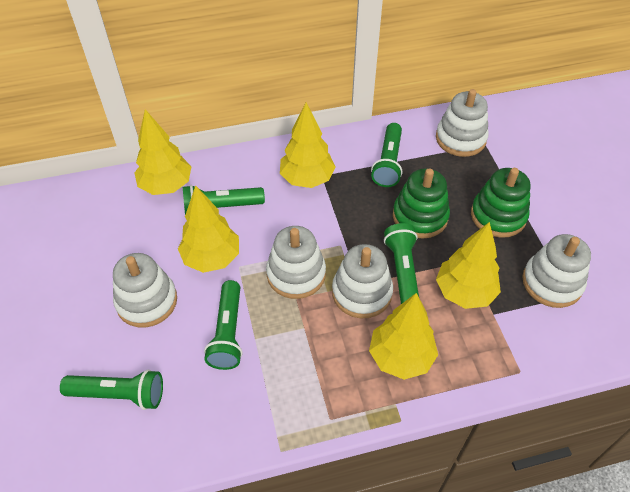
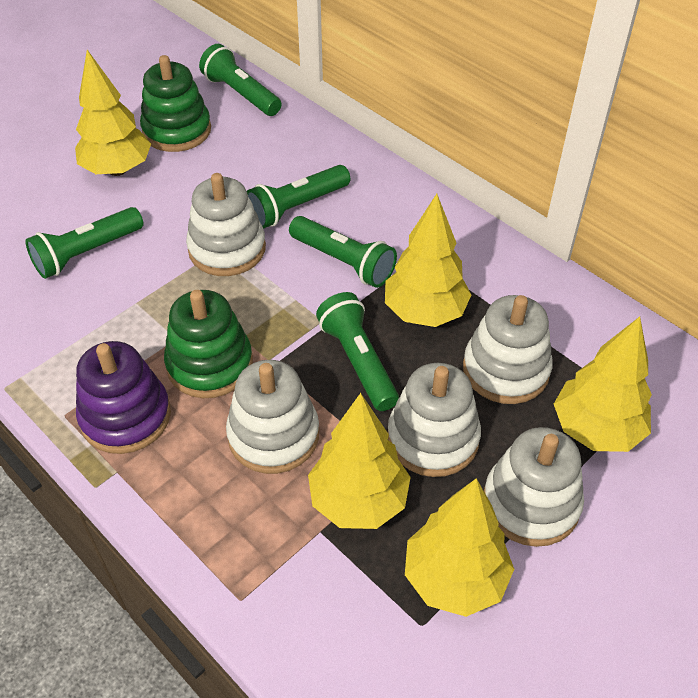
purple stacking toy: 0 -> 1

